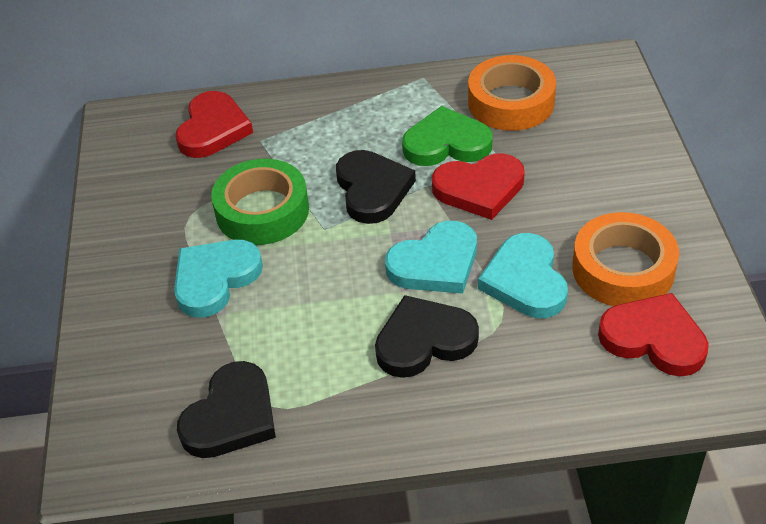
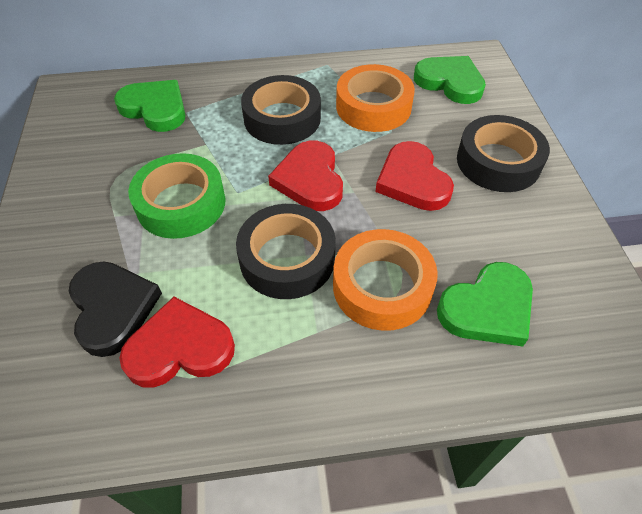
black heart: 3 -> 1
black tape: 0 -> 3
green heart: 1 -> 3
turquoise heart: 3 -> 0

